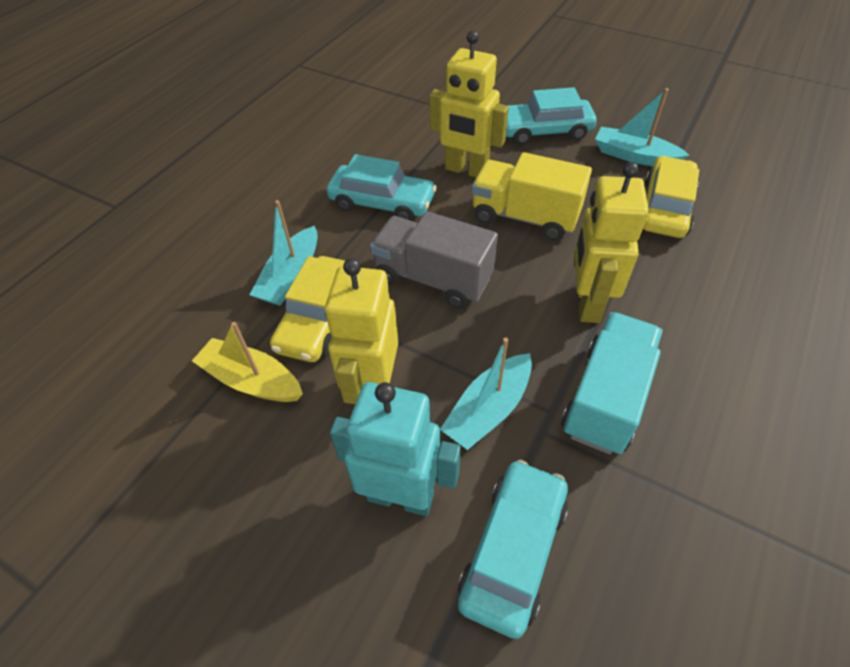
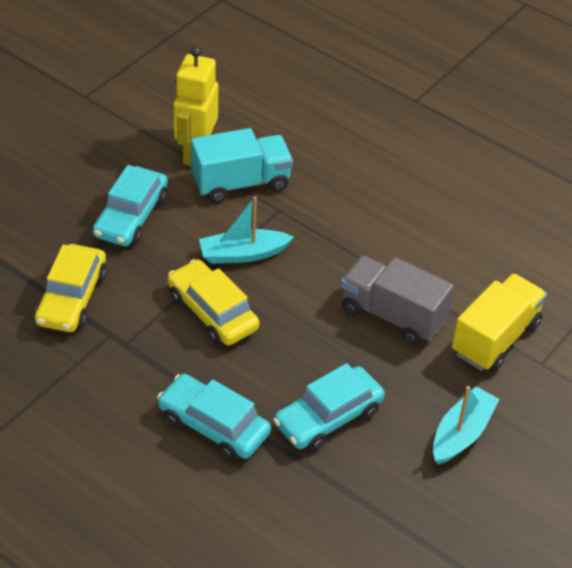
turquoise boat: 3 -> 2
turquoise robot: 1 -> 0
yellow boat: 1 -> 0
yellow robot: 3 -> 1

